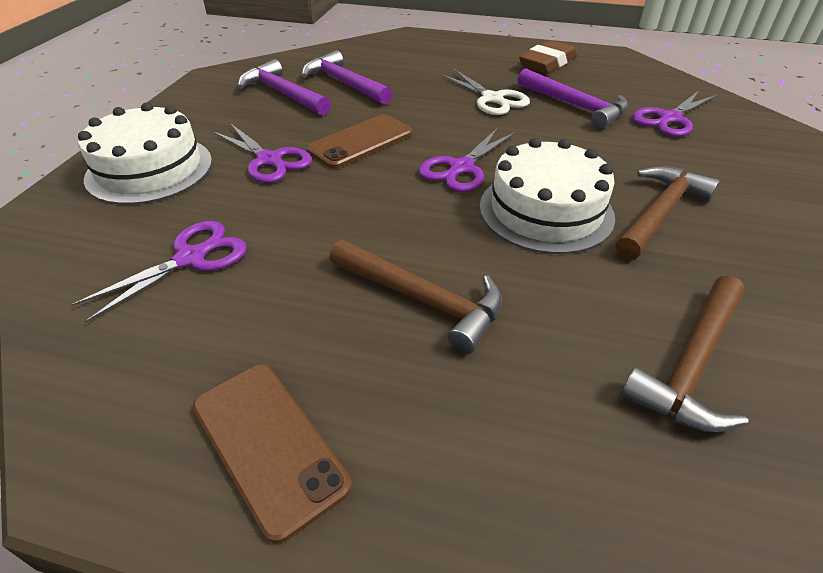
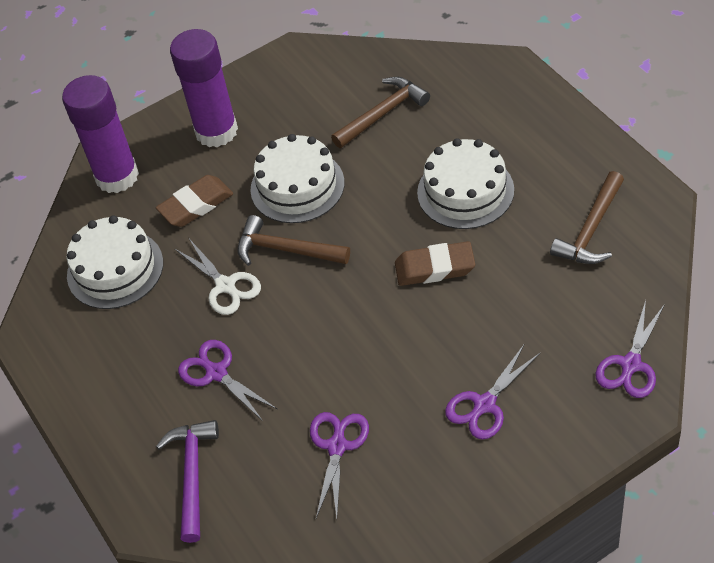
brown eraser: 1 -> 2
brown phone: 2 -> 0
purple glue stick: 0 -> 2
purple hammer: 3 -> 1
white cake: 2 -> 3

